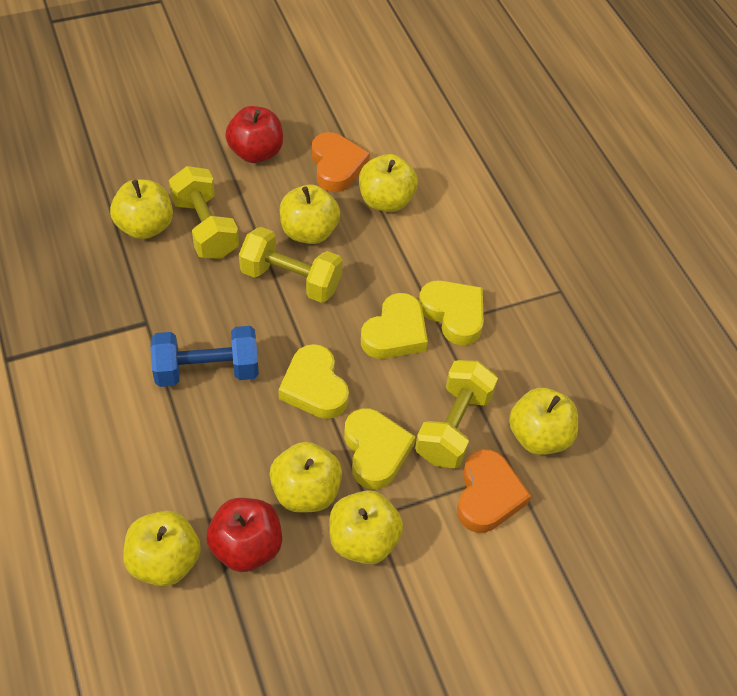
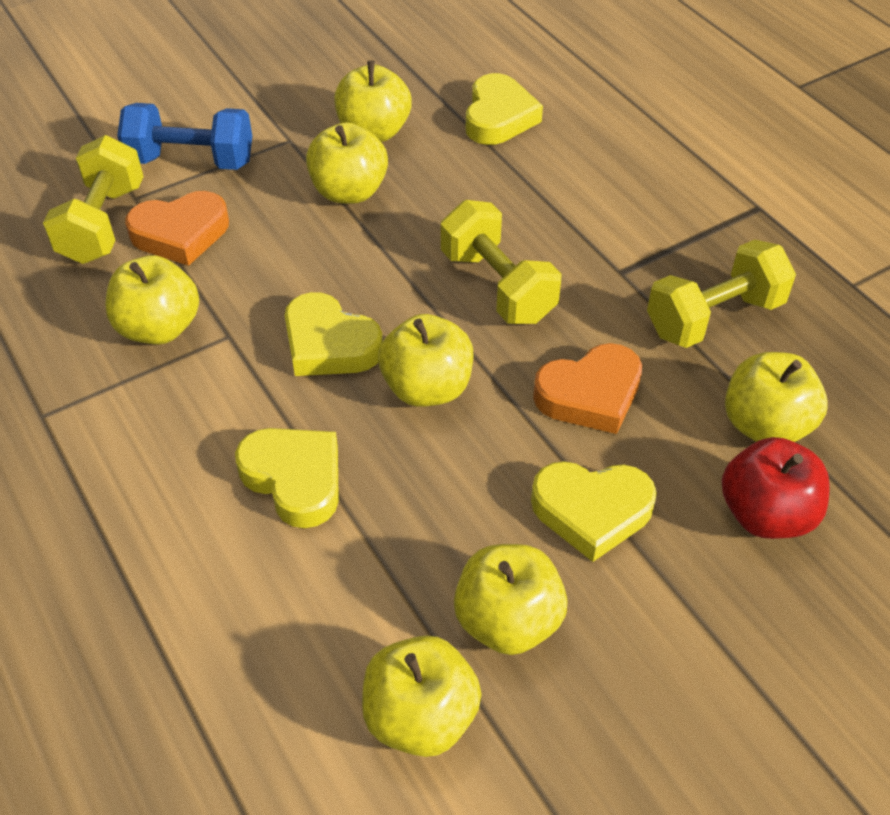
red apple: 2 -> 1

